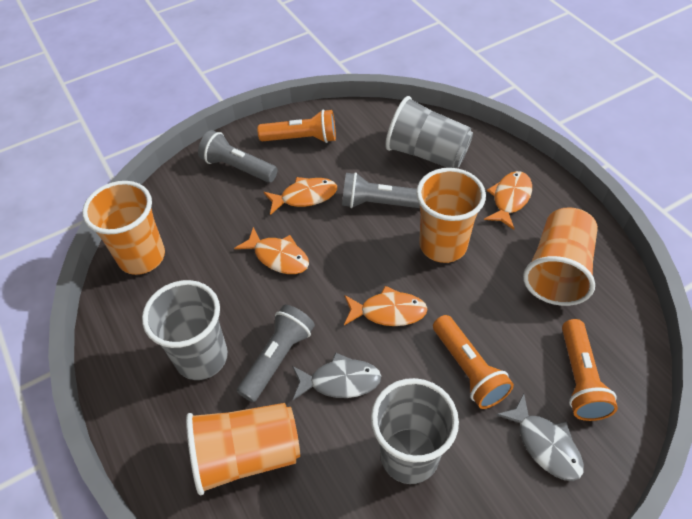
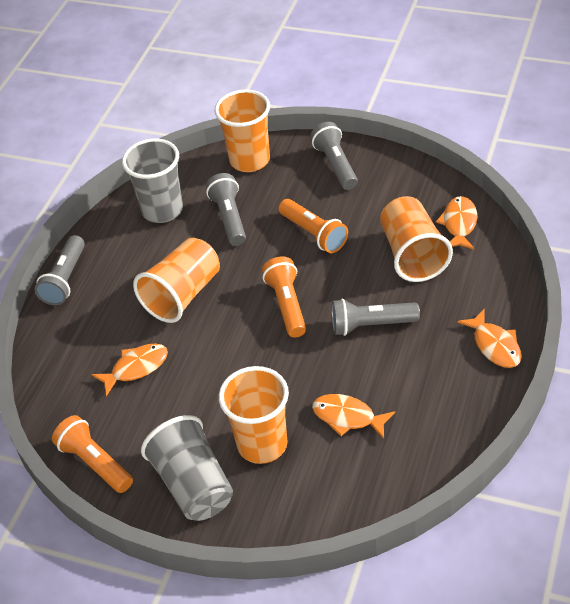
grey cup: 3 -> 2
grey fish: 2 -> 0
grey flashlight: 3 -> 4

